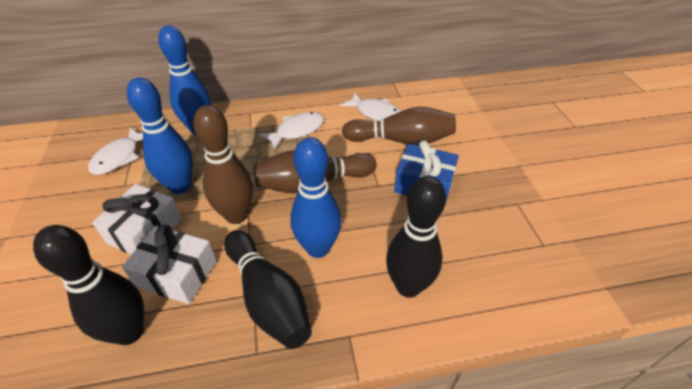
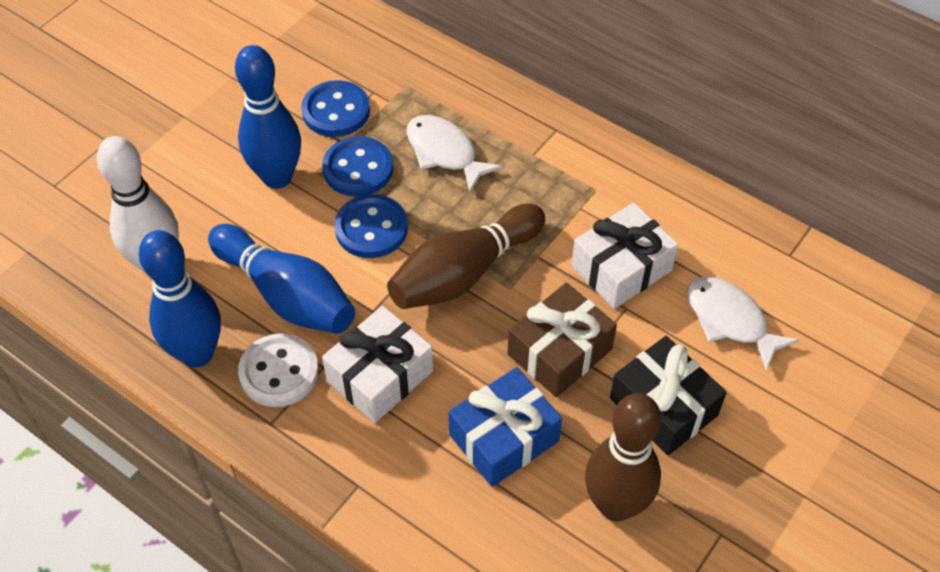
black bowling pin: 3 -> 0
black gift: 0 -> 1
blue button: 0 -> 3
brown bowling pin: 3 -> 2
brown gift: 0 -> 1
white bowling pin: 0 -> 1
white button: 0 -> 1
white fish: 3 -> 2

